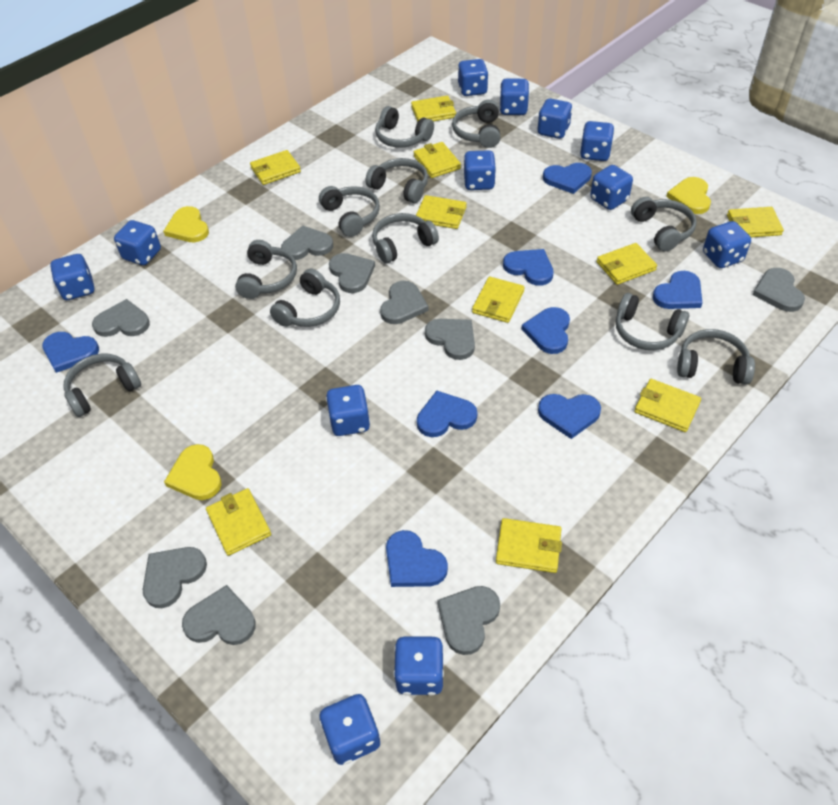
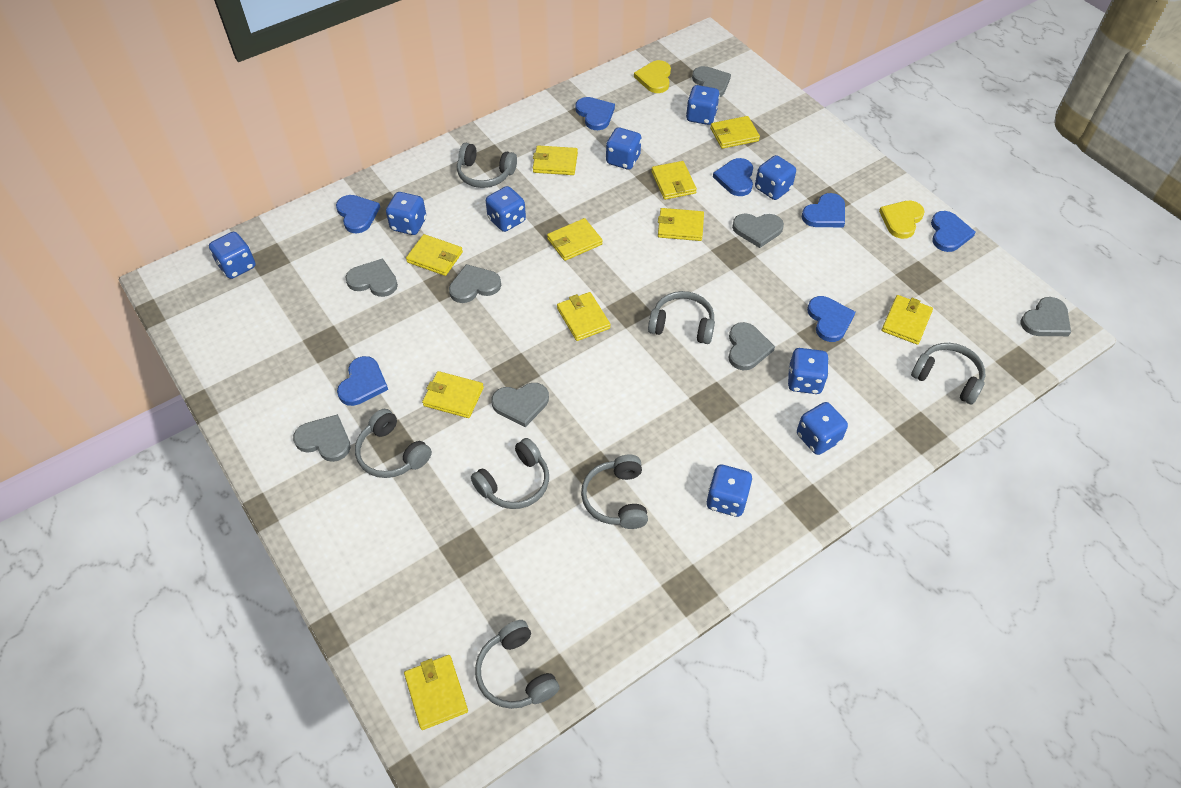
blue dice: 12 -> 9
blue heart: 8 -> 7
grey headphones: 11 -> 7
grey heart: 9 -> 8
yellow heart: 3 -> 2

